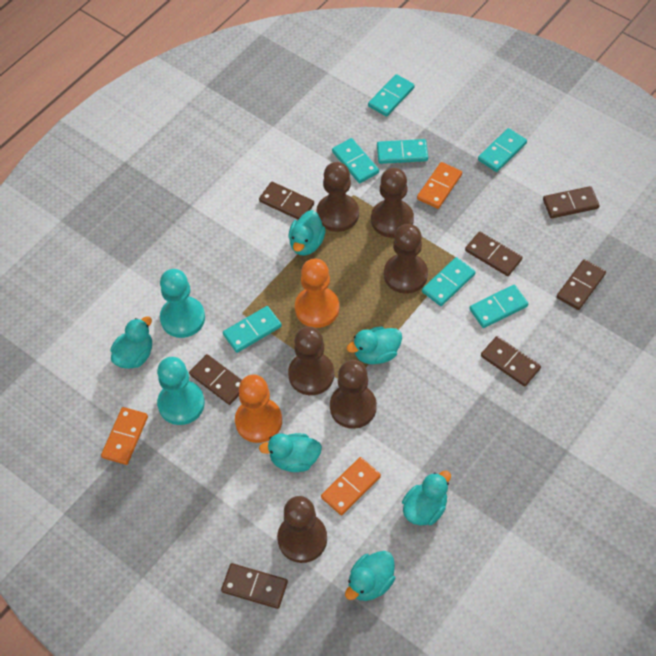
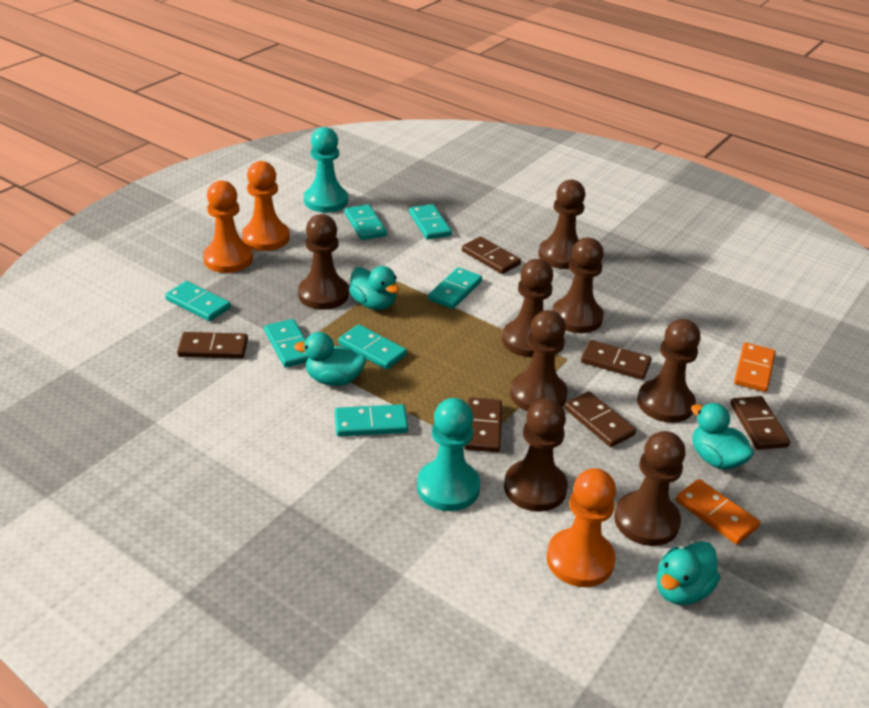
brown domino: 7 -> 6
brown pawn: 6 -> 8
orange domino: 3 -> 2
orange pawn: 2 -> 3
turquoise duck: 6 -> 4

